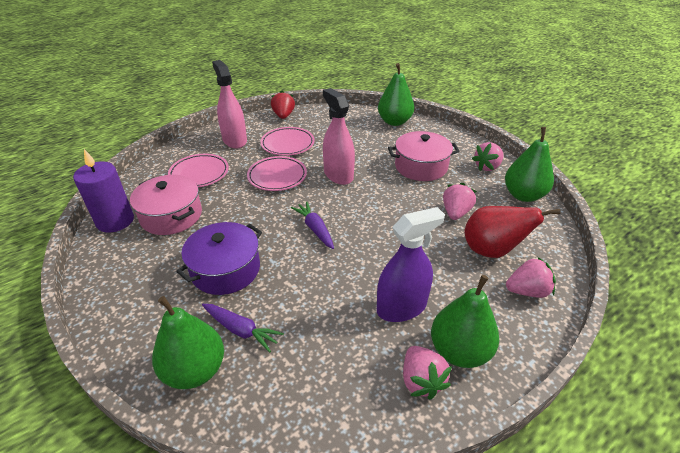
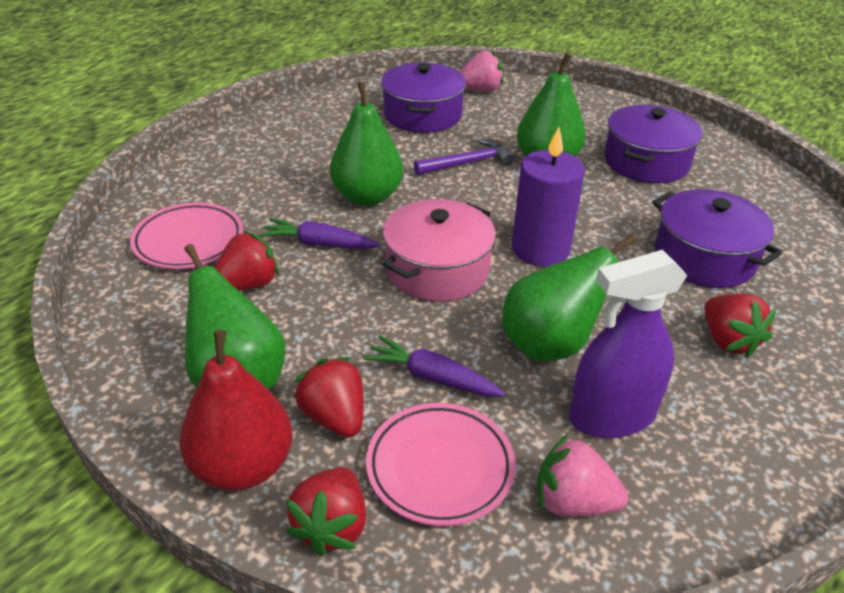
pink plate: 3 -> 2
pink pot: 2 -> 1
pink spray bottle: 2 -> 0
pink strawberry: 4 -> 2
purple hammer: 0 -> 1
purple pot: 1 -> 3
red strawberry: 1 -> 4

